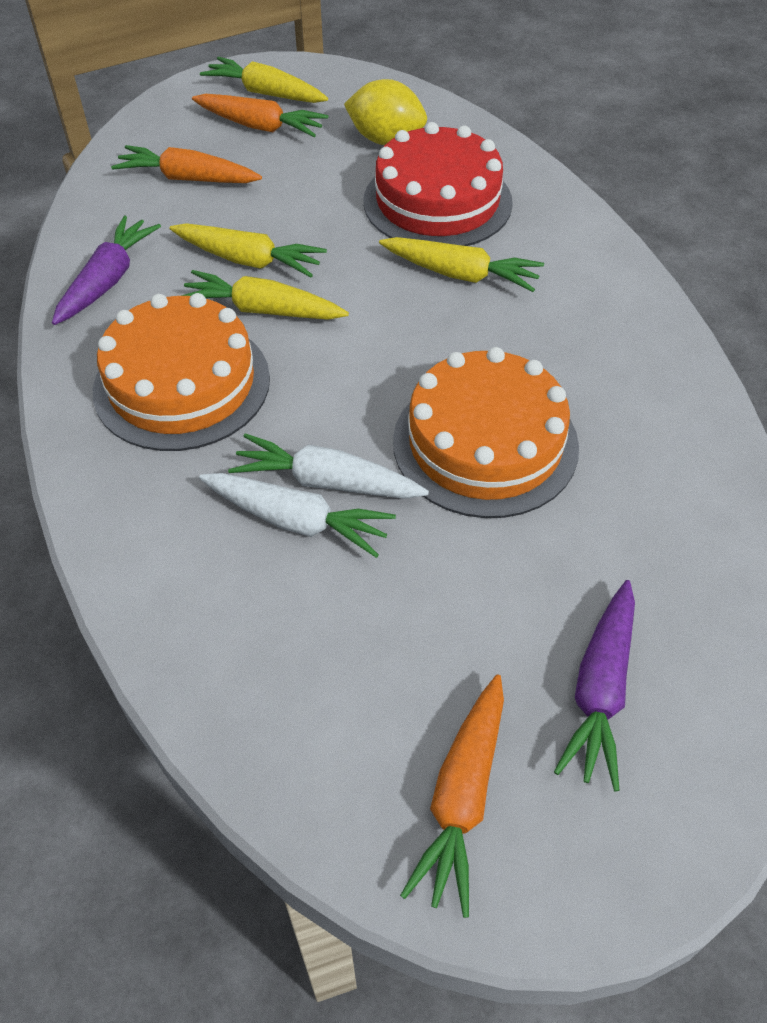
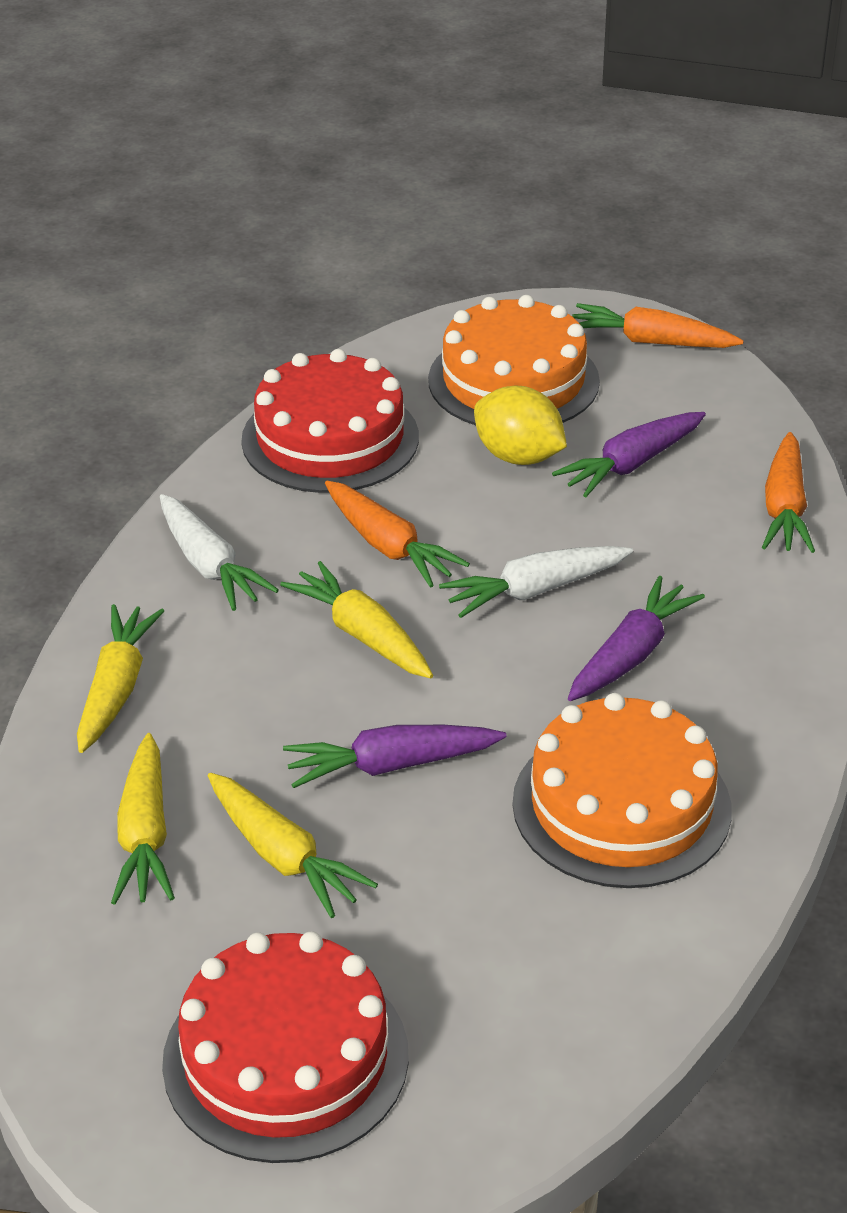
purple carrot: 2 -> 3
red cake: 1 -> 2

